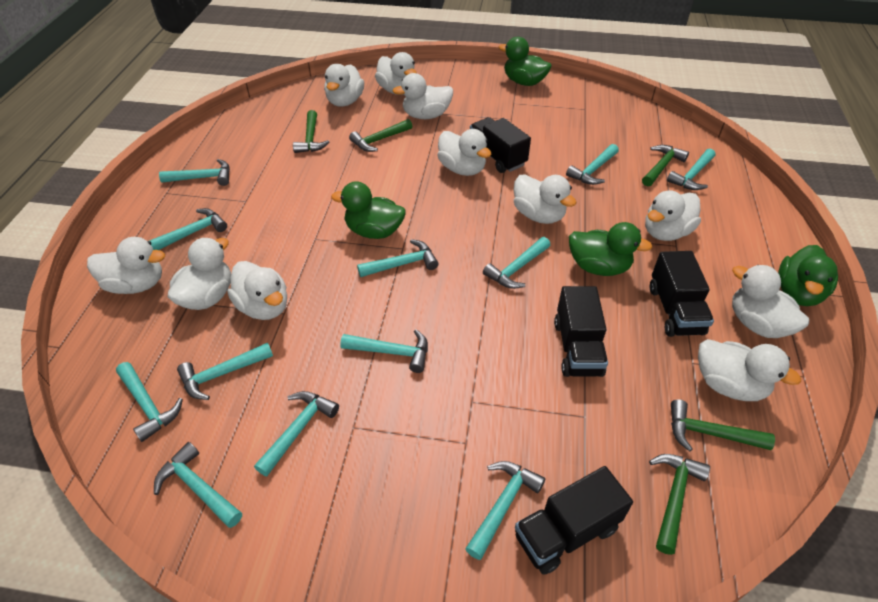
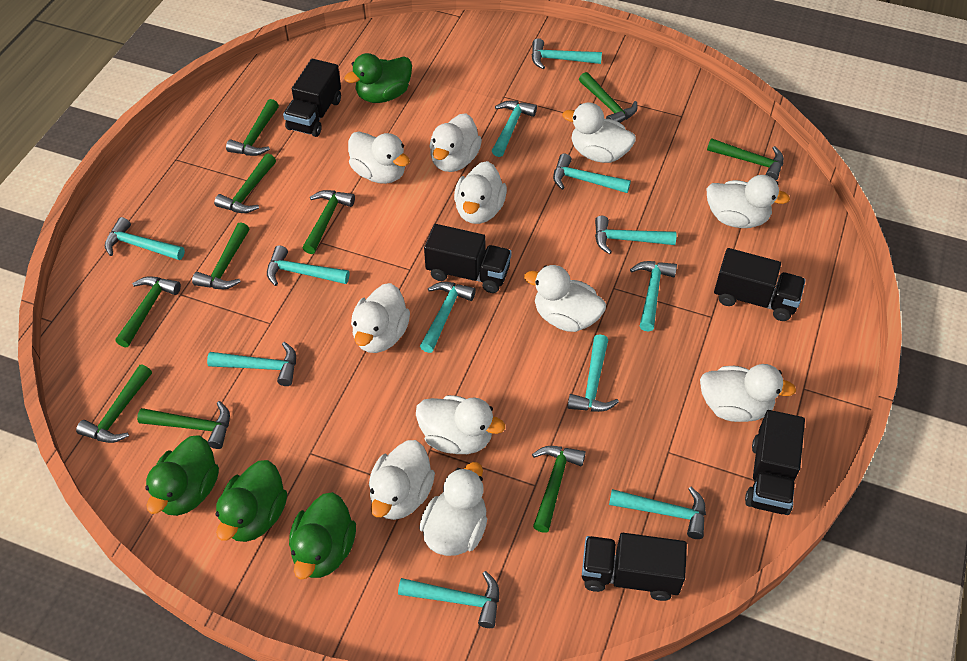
black truck: 4 -> 5
green hammer: 5 -> 10

